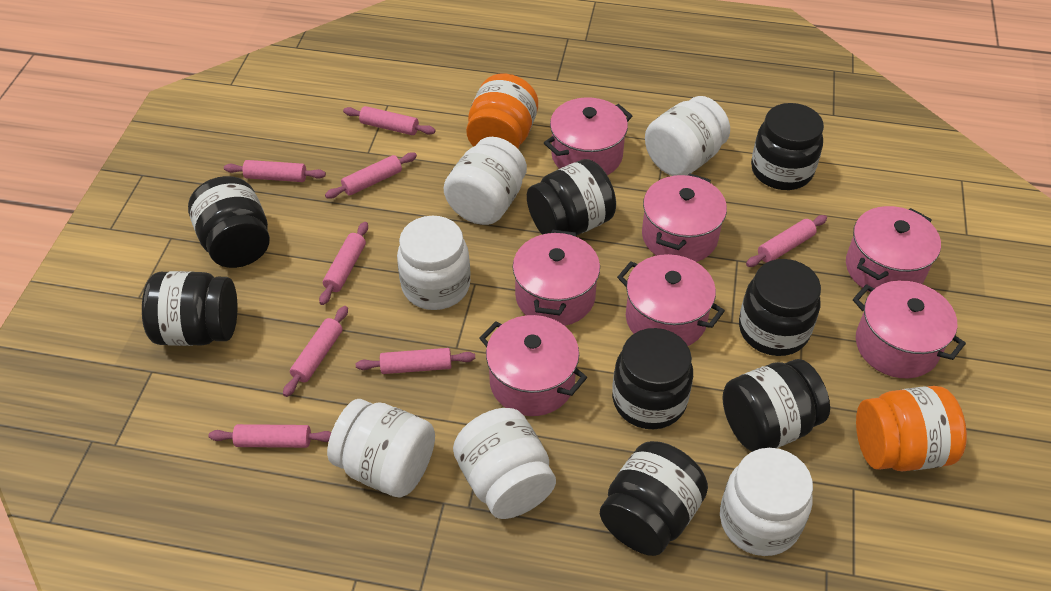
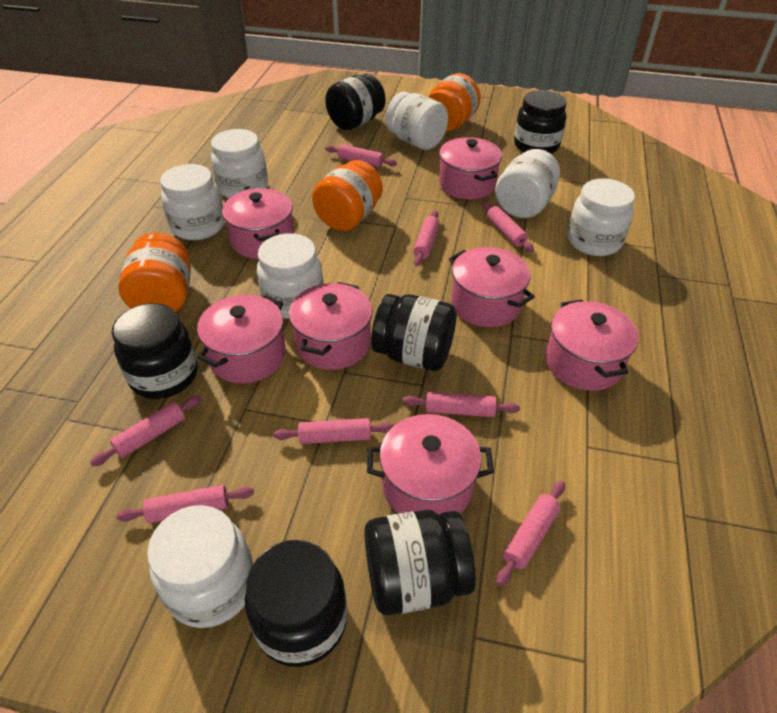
black jar: 8 -> 6
orange jar: 2 -> 3
white jar: 6 -> 7

